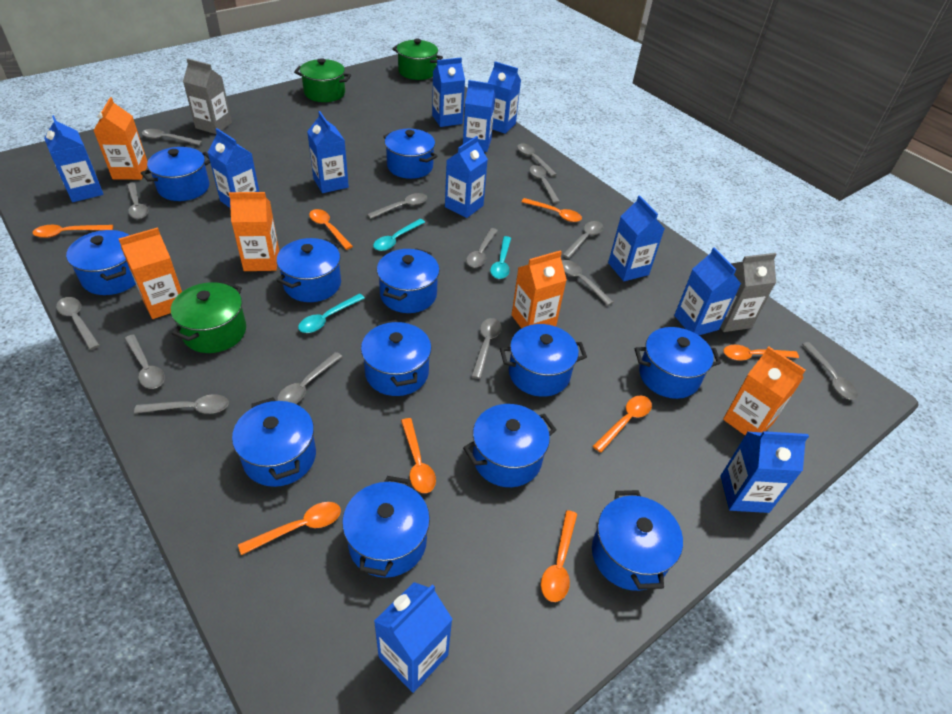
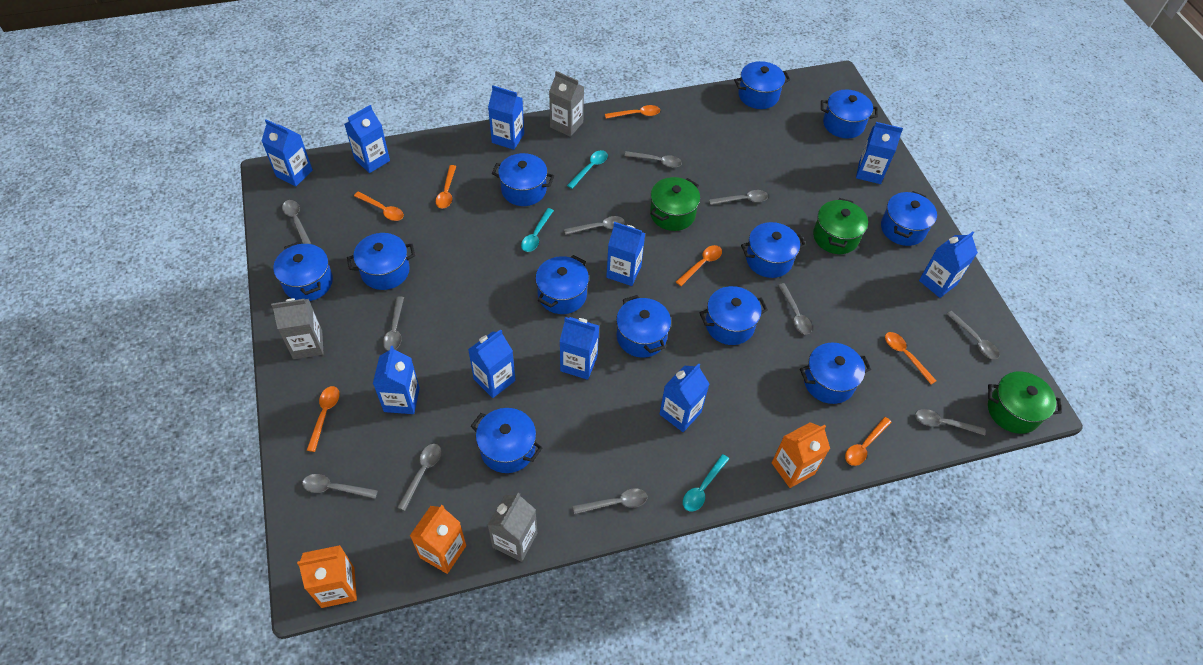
blue carton: 11 -> 10
grey carton: 2 -> 3
grey spoon: 14 -> 11
orange carton: 5 -> 3
orange spoon: 8 -> 7

